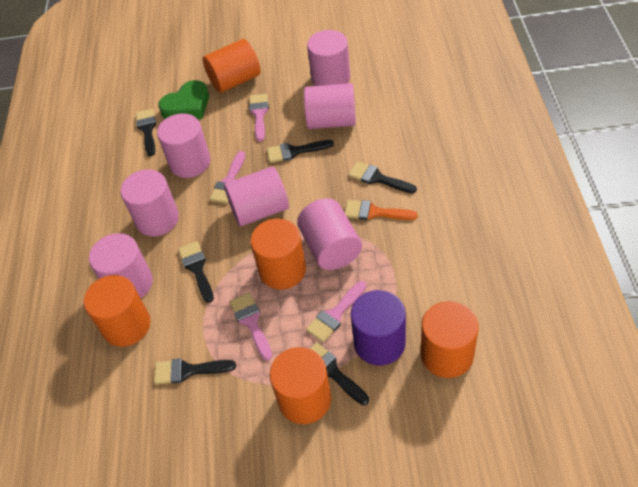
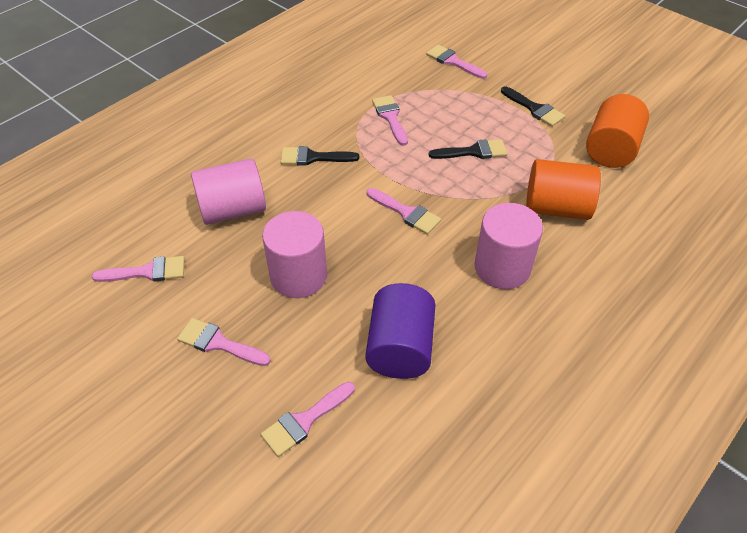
black brush: 6 -> 3
green heart: 1 -> 0
orange brush: 1 -> 0
orange cylinder: 5 -> 2
pink brush: 4 -> 6
pink cylinder: 7 -> 3

